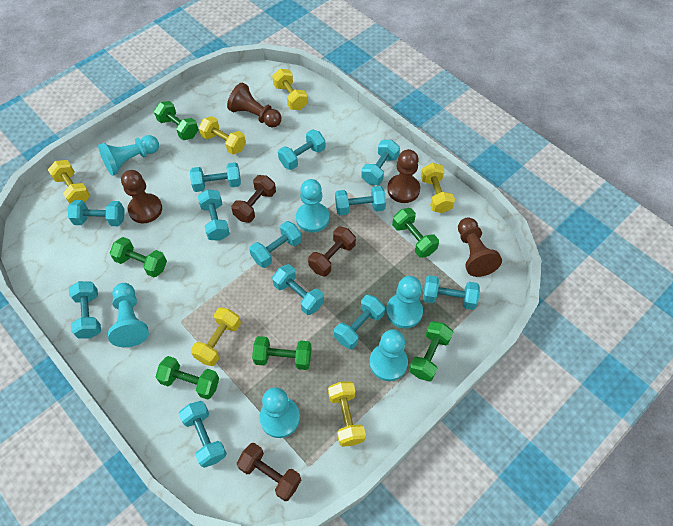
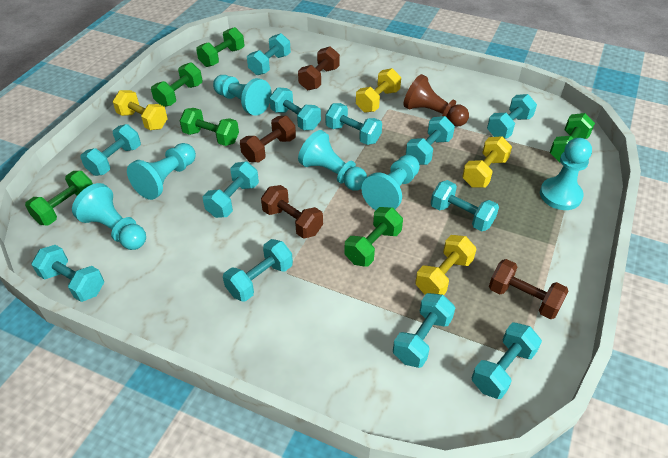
brown dumbbell: 3 -> 4
brown pawn: 4 -> 1
yellow dumbbell: 6 -> 4

